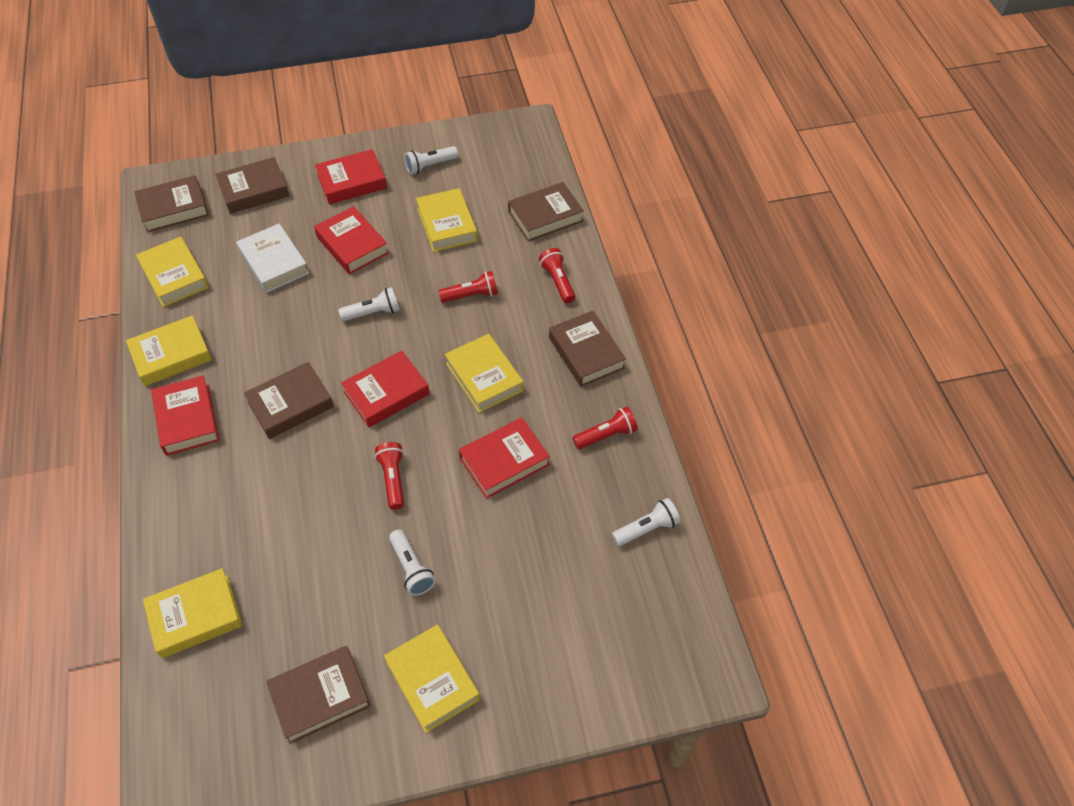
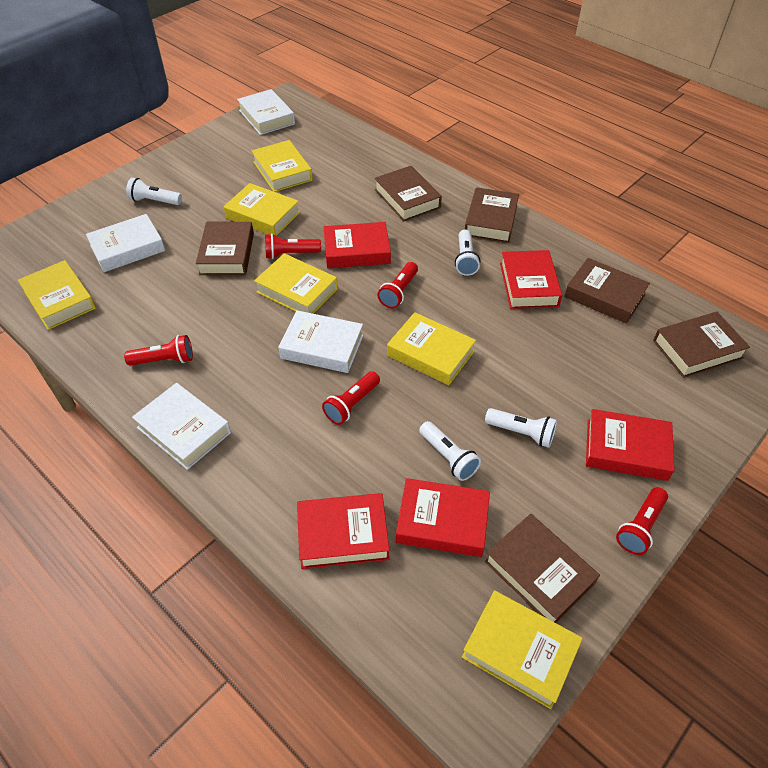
red flashlight: 4 -> 5
white book: 1 -> 4

